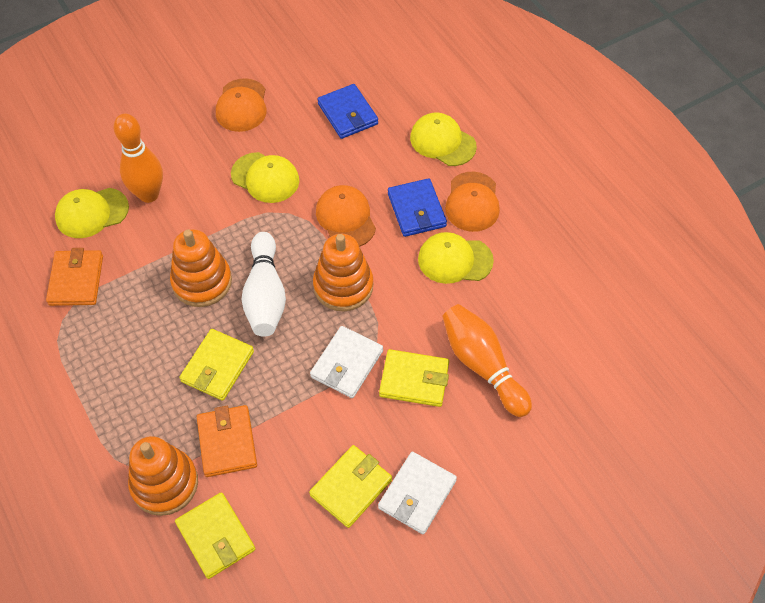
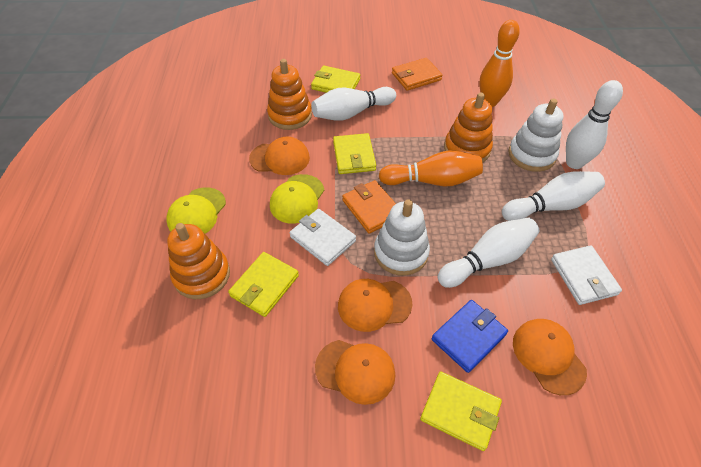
blue wallet: 2 -> 1
orange cap: 3 -> 4
white bowling pin: 1 -> 4
white stacking toy: 0 -> 2
yellow cap: 4 -> 2

